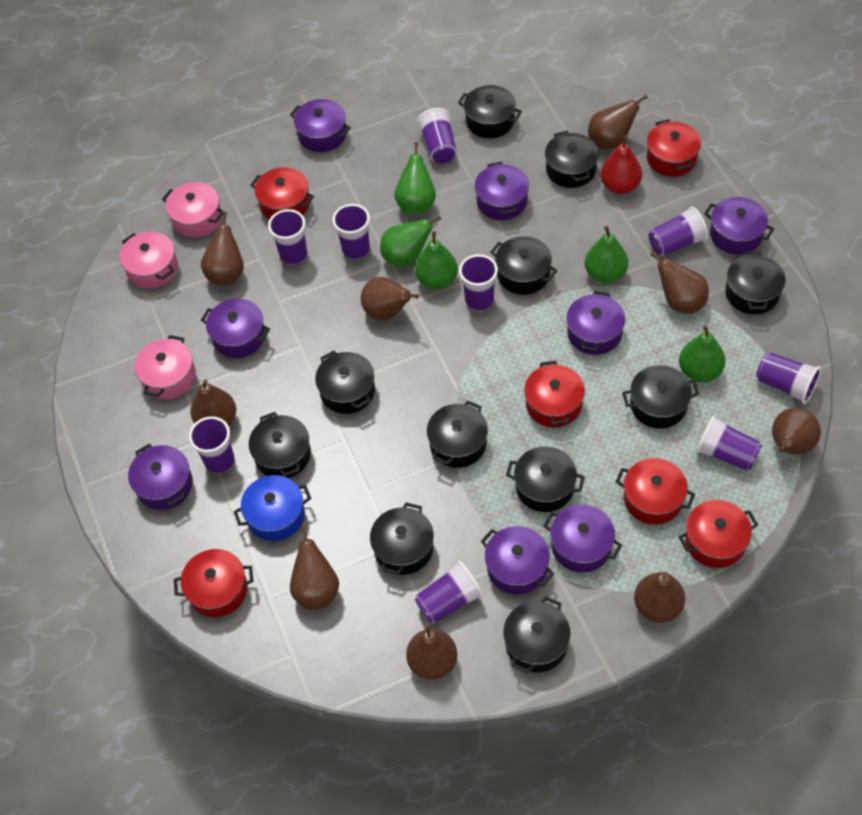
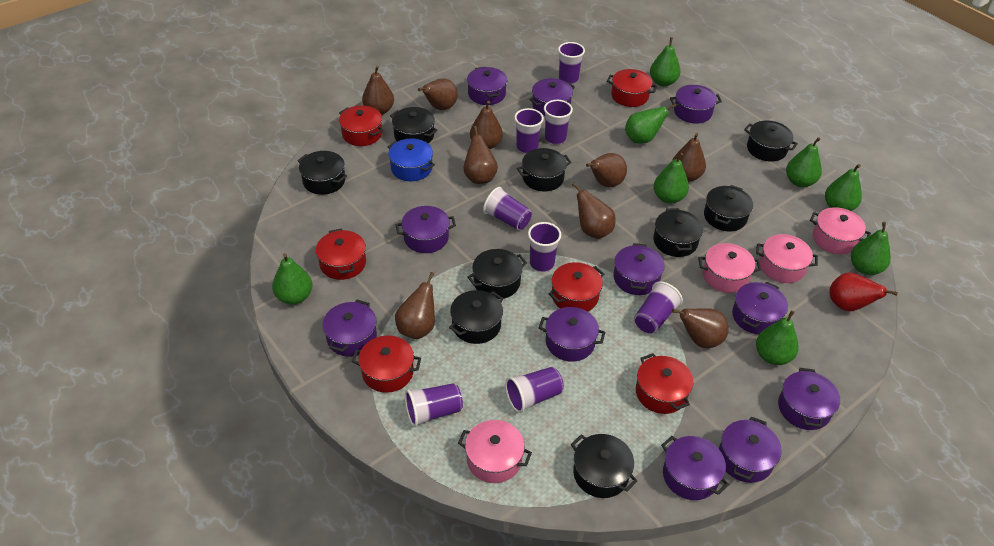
black pot: 11 -> 9
green pear: 5 -> 8
pink pot: 3 -> 4
purple cup: 9 -> 8
purple pot: 8 -> 11

